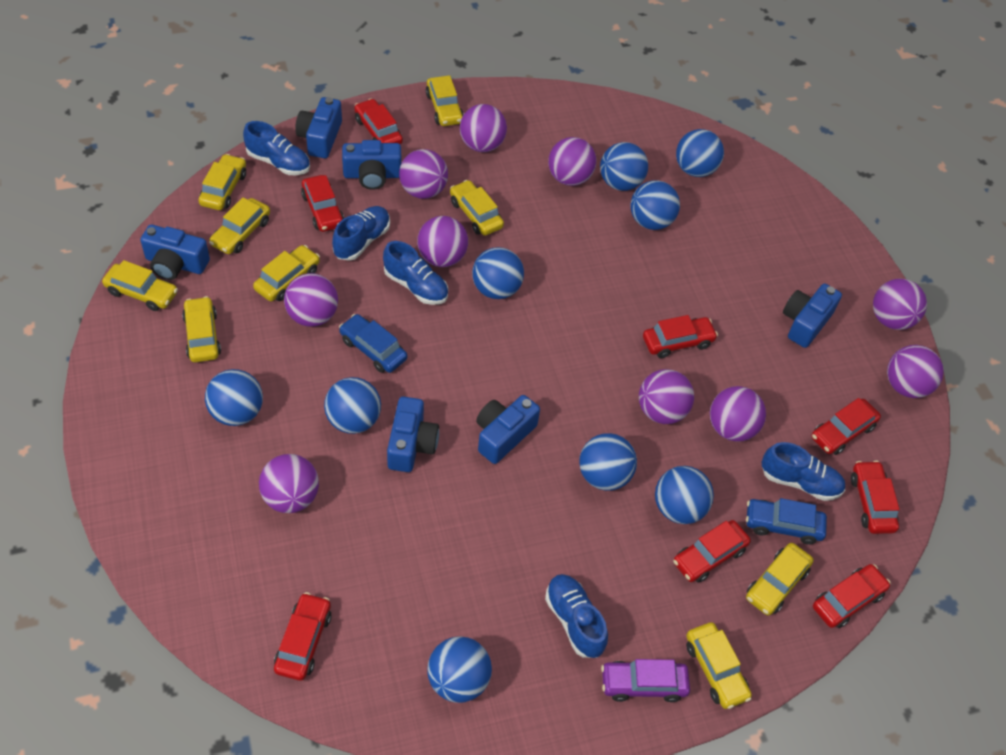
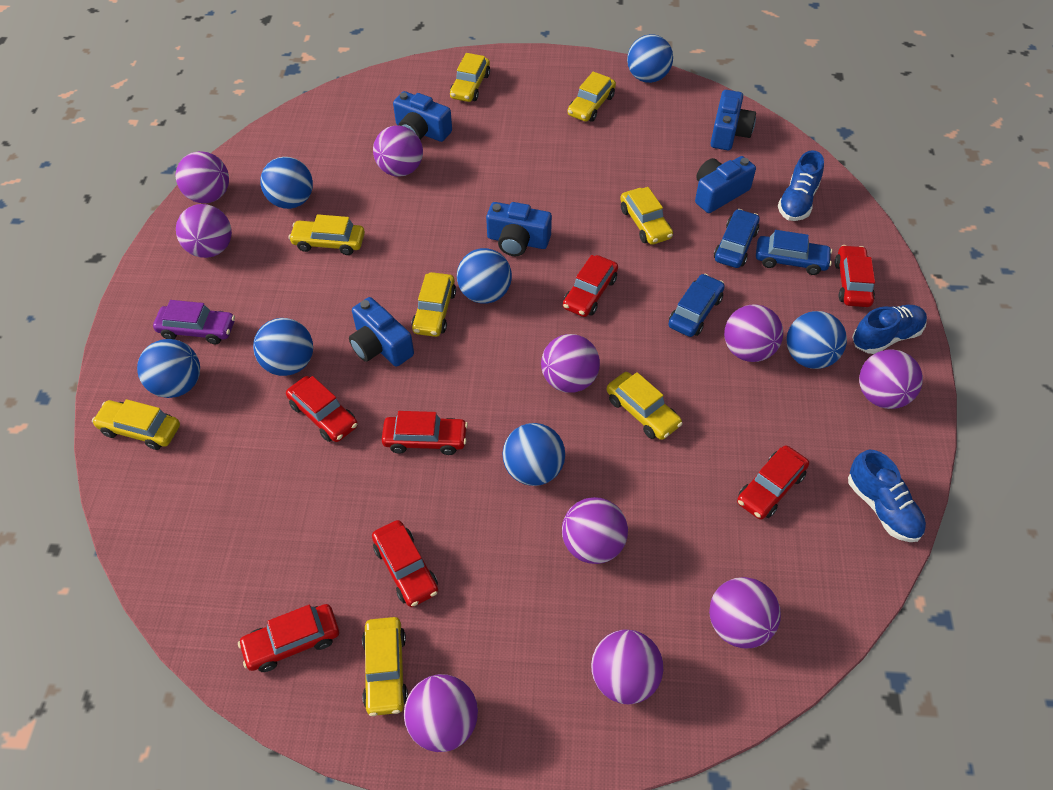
blue ball: 9 -> 7
blue camera: 6 -> 5
blue car: 2 -> 3
blue shoe: 5 -> 3
red car: 8 -> 7
yellow car: 9 -> 8

